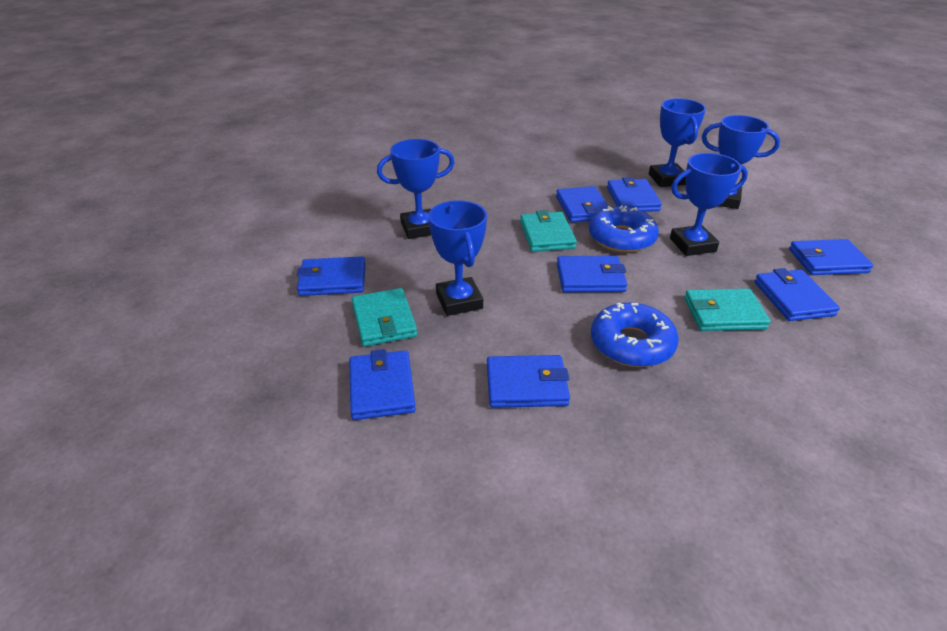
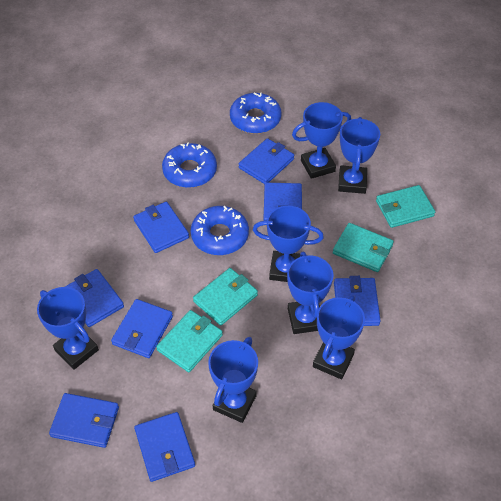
blue donut: 2 -> 3
blue trophy: 5 -> 7
turquoise wallet: 3 -> 4

